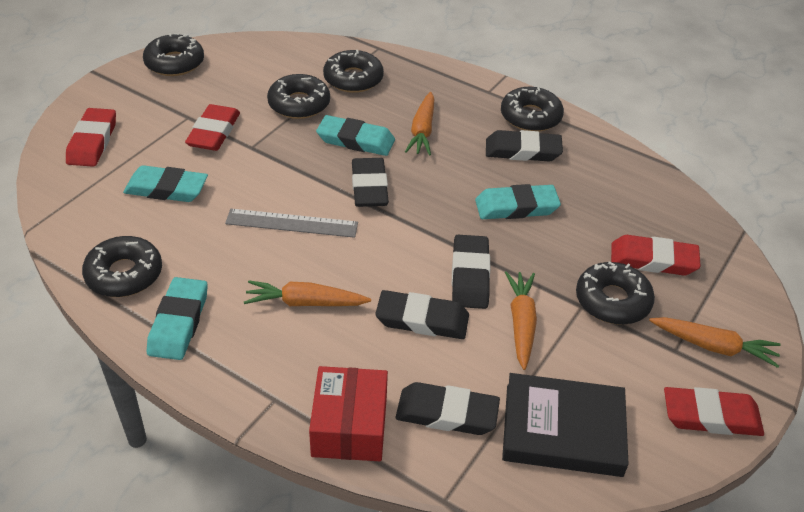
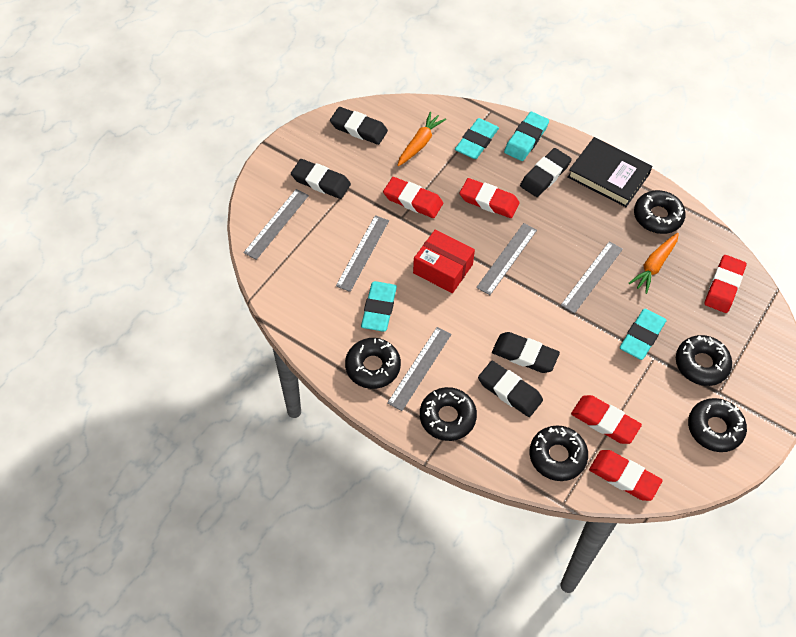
grey ruler: 1 -> 5
orange carrot: 4 -> 2
red eraser: 4 -> 5

